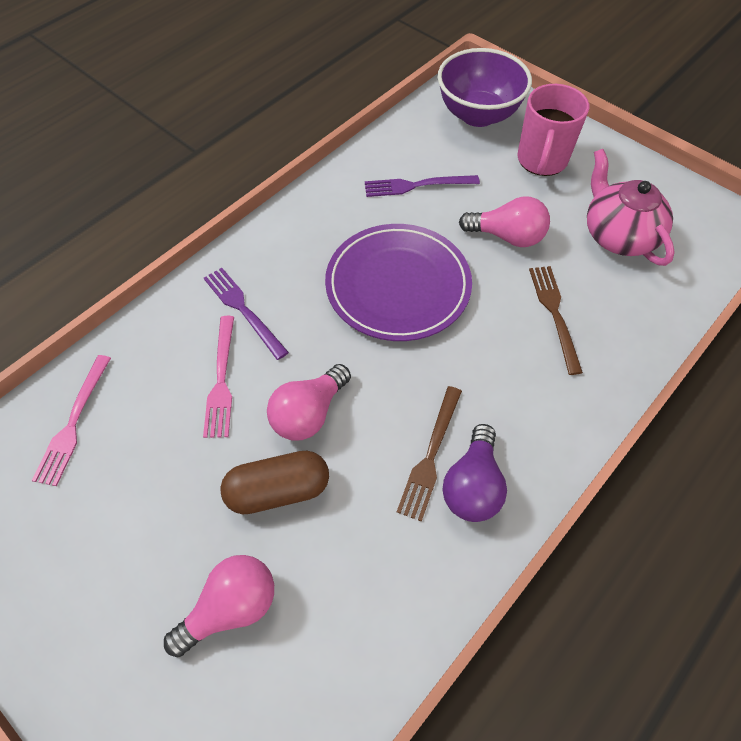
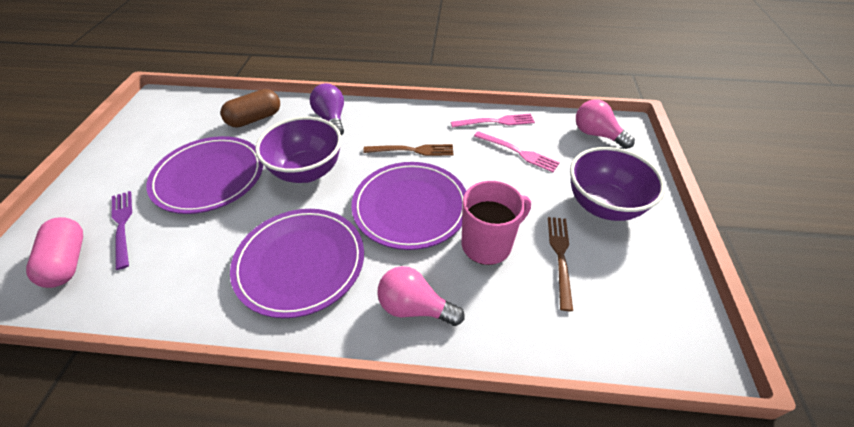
pink capsule: 0 -> 1
pink light bulb: 3 -> 2
pink teapot: 1 -> 0
purple bowl: 1 -> 2
purple fork: 2 -> 1
purple plate: 1 -> 3

